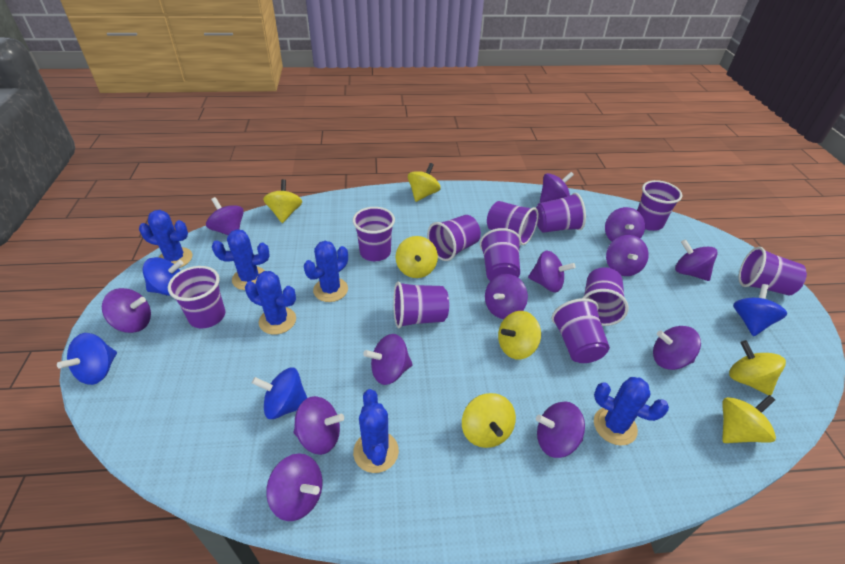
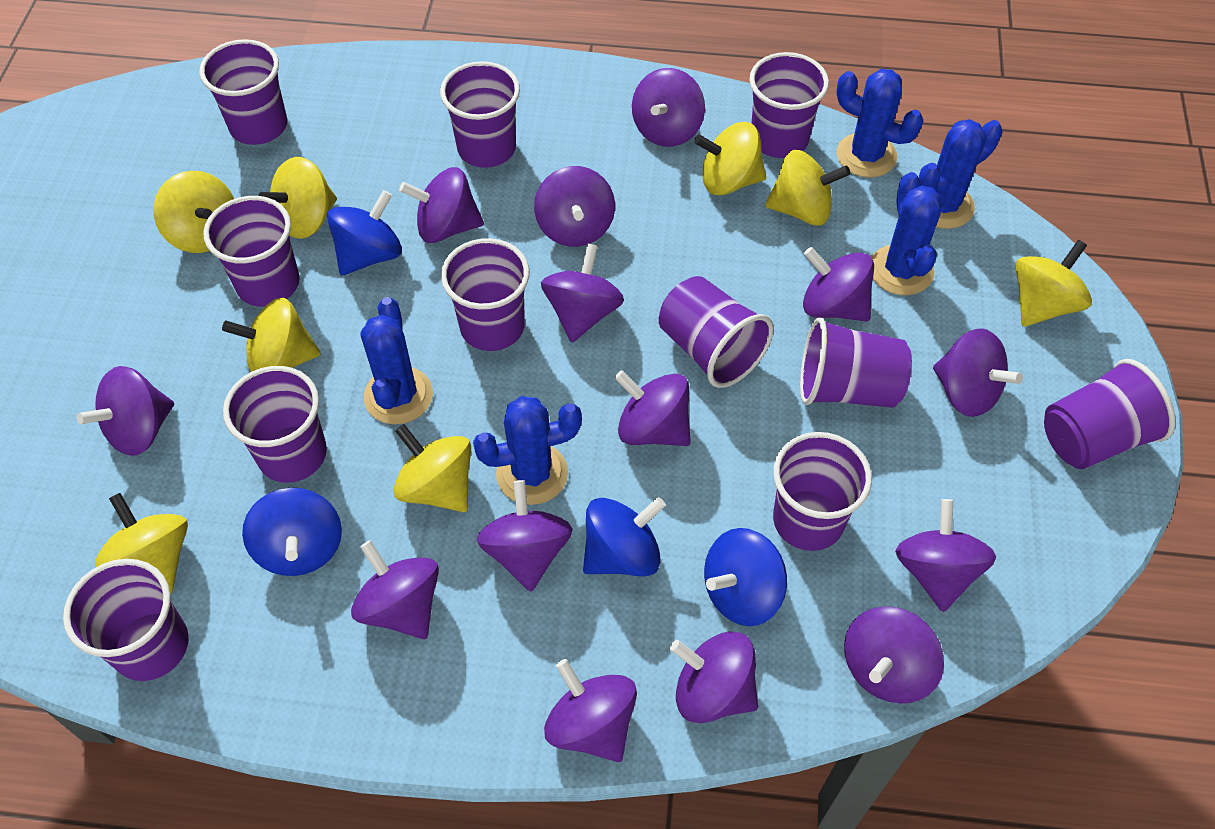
blue cactus: 6 -> 5
purple spinning top: 13 -> 14
yellow spinning top: 7 -> 8

